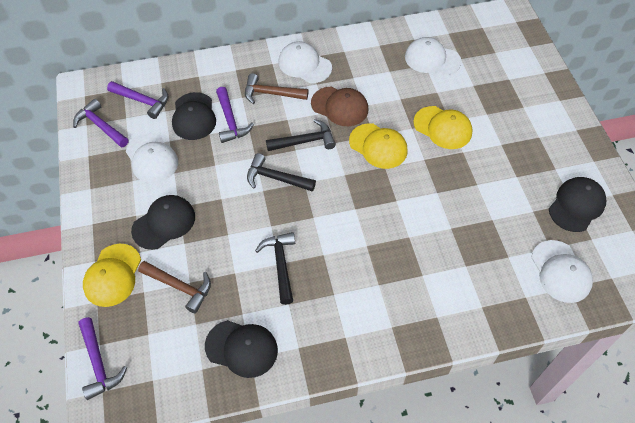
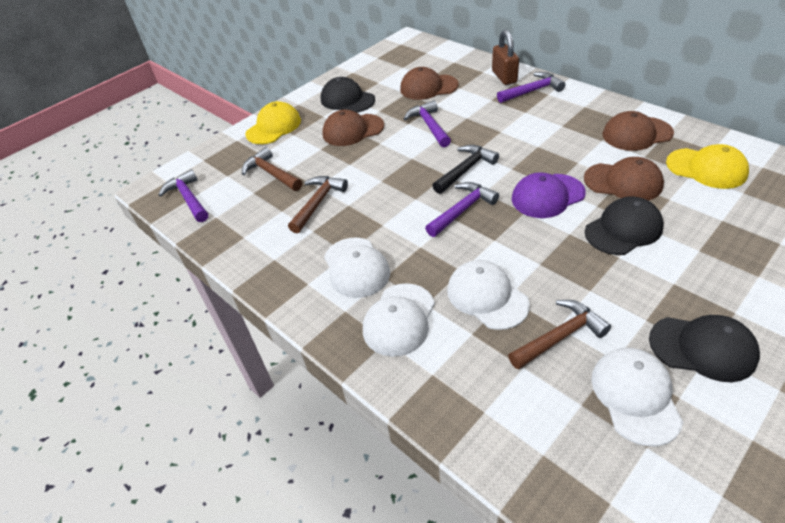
black cap: 4 -> 3
black hammer: 3 -> 1
brown cap: 1 -> 4
brown hammer: 2 -> 3
brown padlock: 0 -> 1
purple cap: 0 -> 1
yellow cap: 3 -> 2

